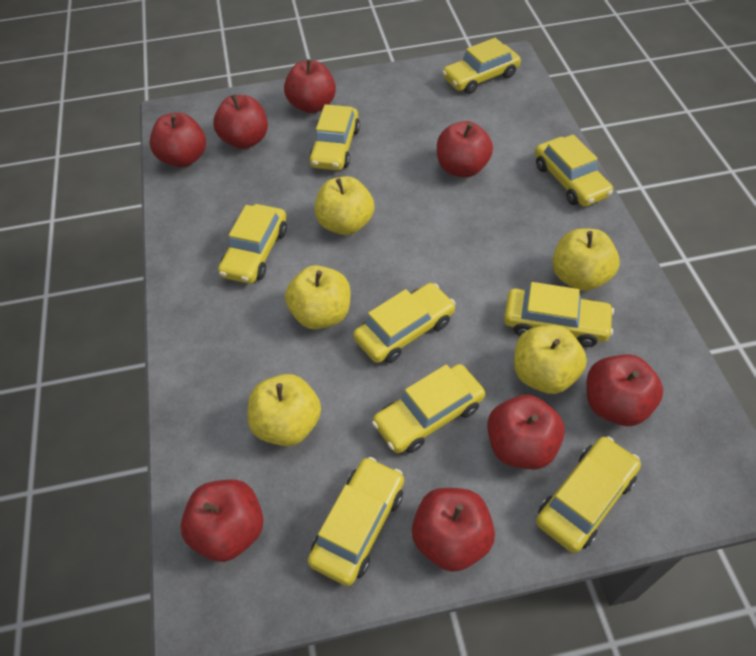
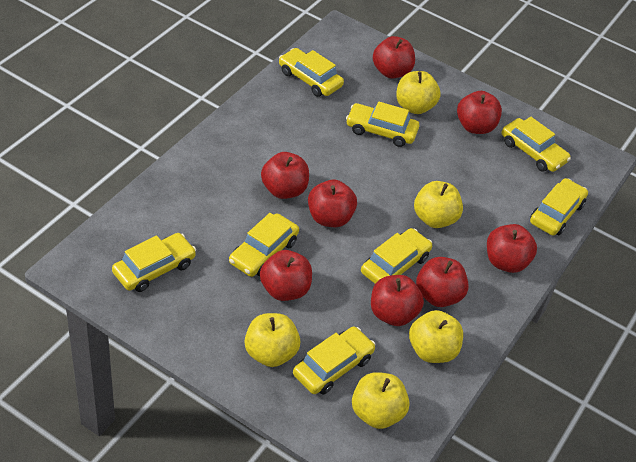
yellow car: 9 -> 8

